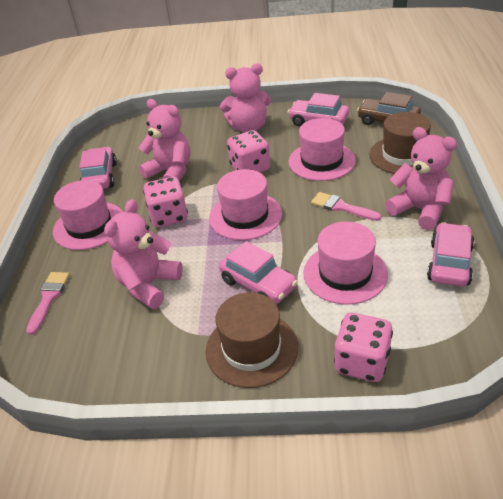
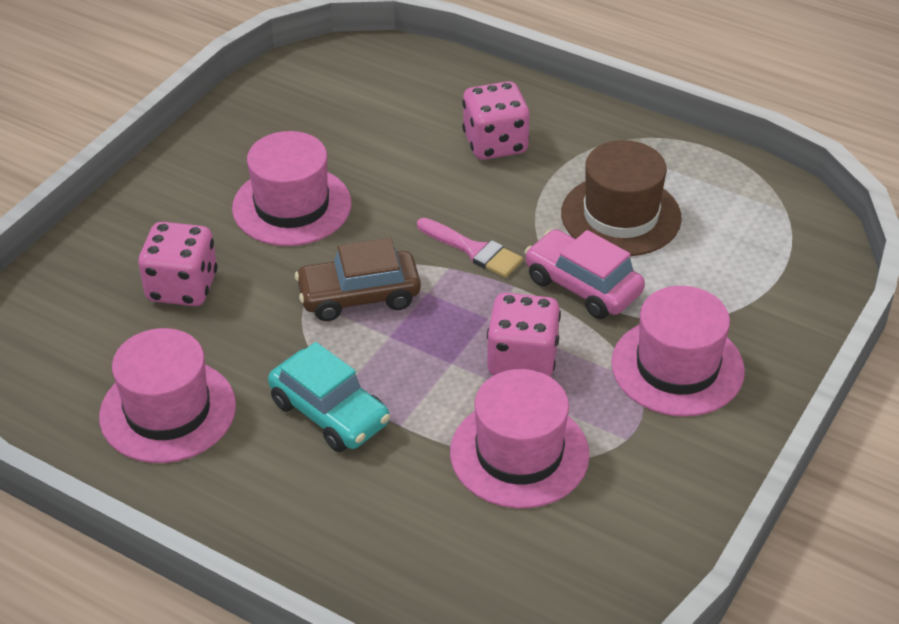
brown hat: 2 -> 1
pink brush: 2 -> 1
pink car: 4 -> 1
pink teddy bear: 4 -> 0
turquoise car: 0 -> 1

